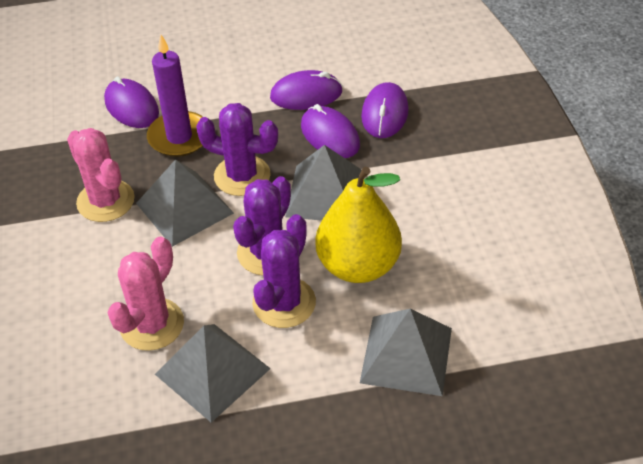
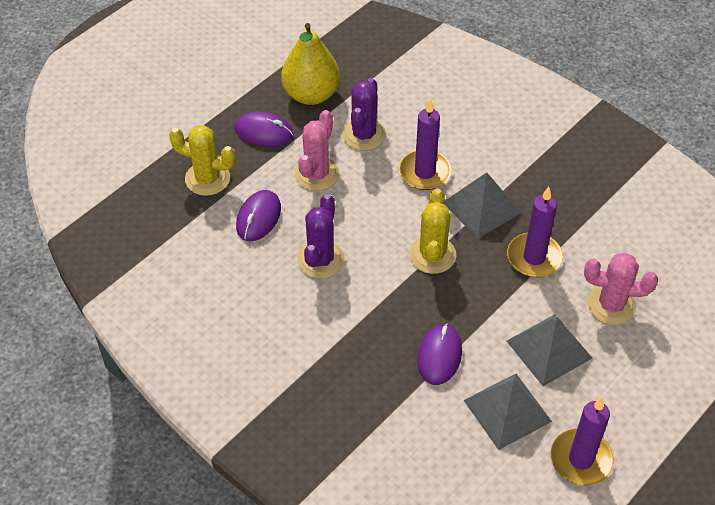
grey pyramid: 4 -> 3
purple cactus: 3 -> 2
purple candle: 1 -> 3
purple mouse: 4 -> 3
yellow cactus: 0 -> 2

